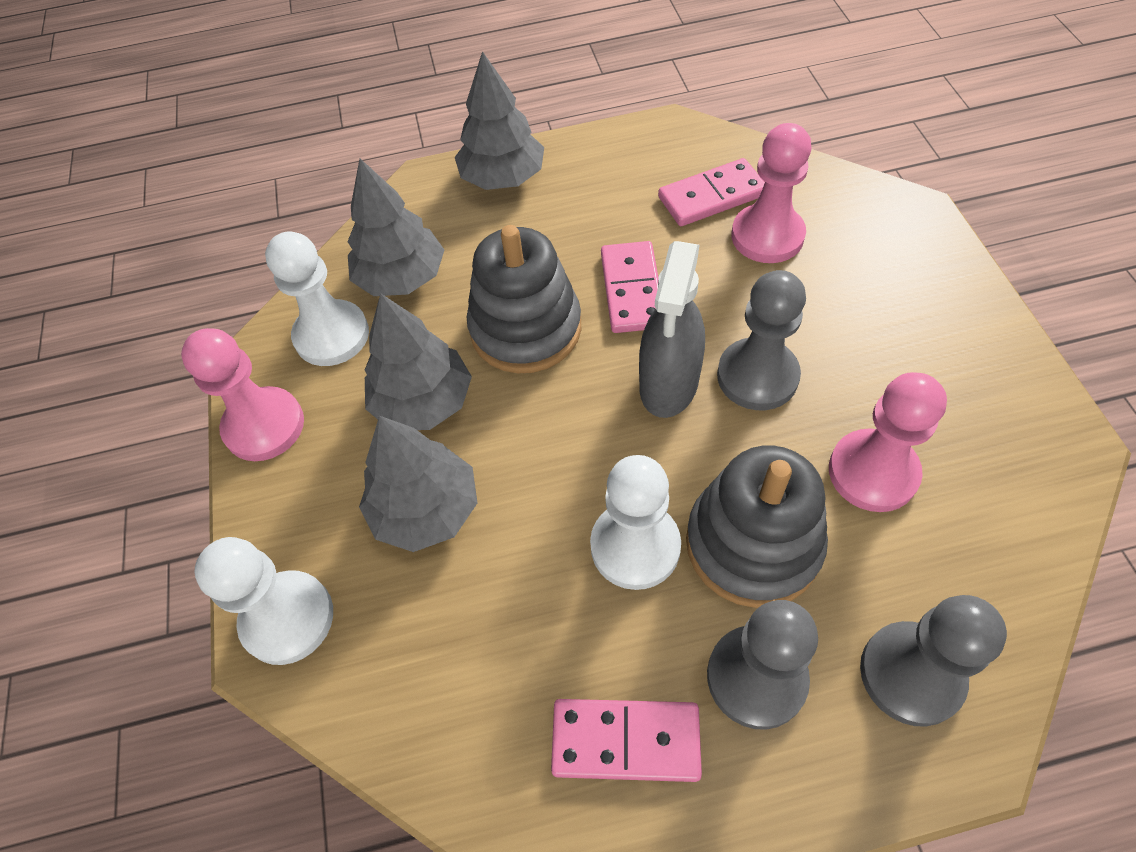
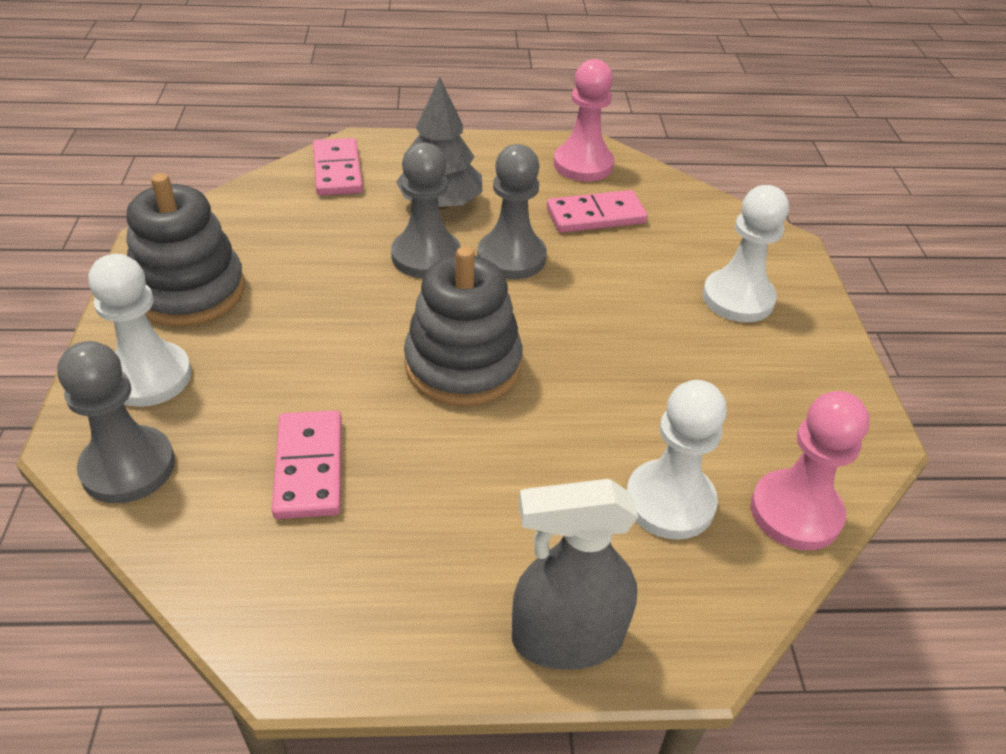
grey tree: 4 -> 1
pink pawn: 3 -> 2

